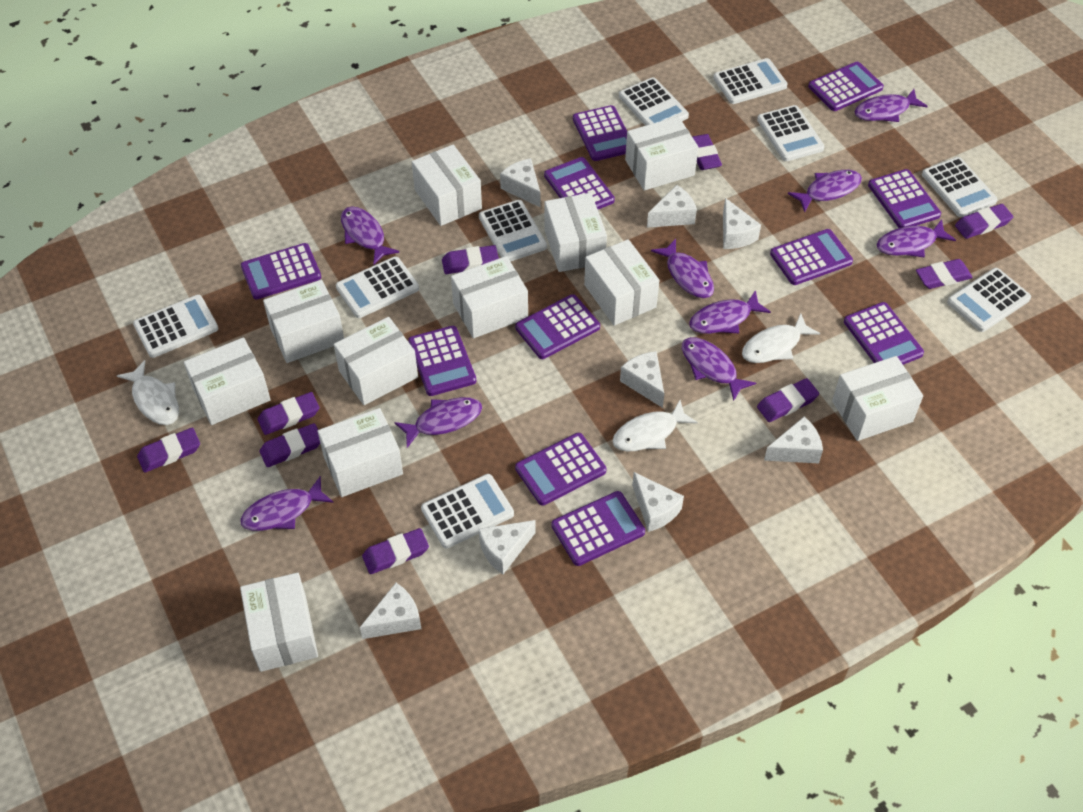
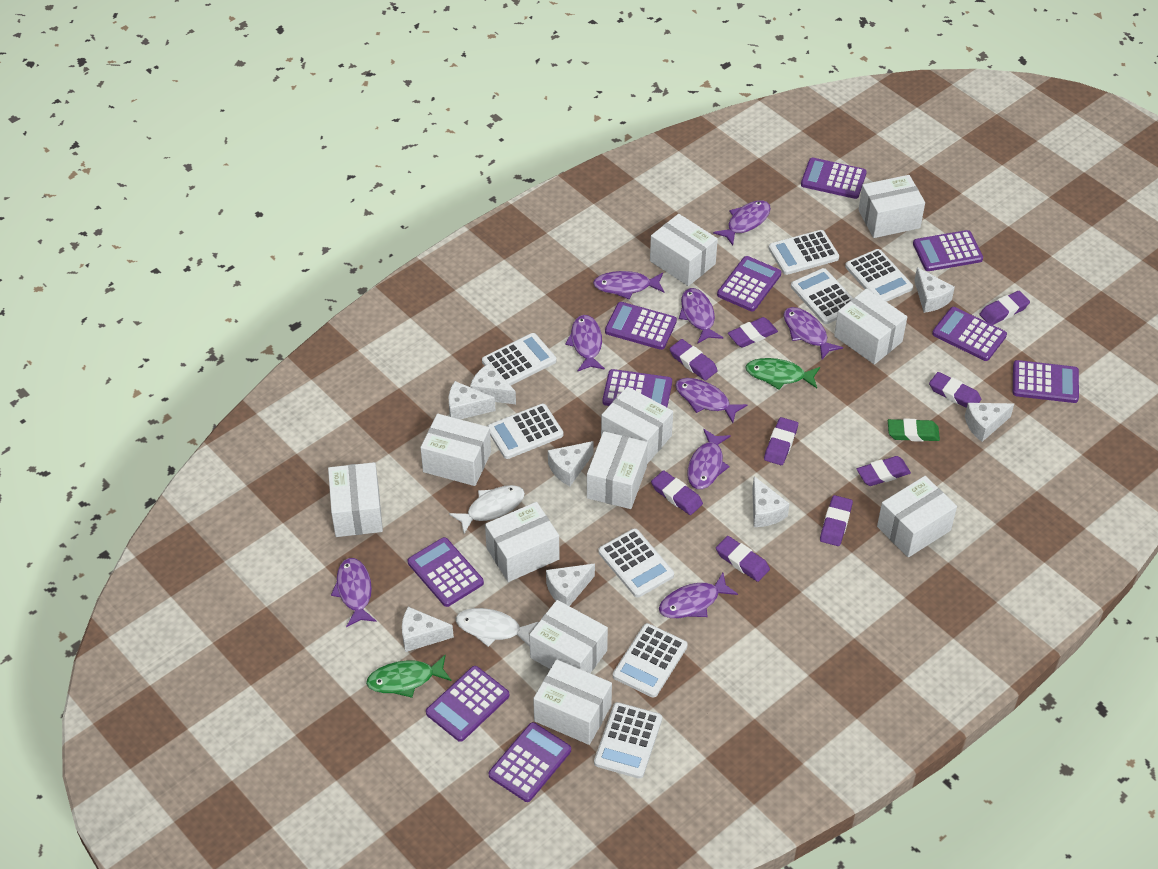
green eraser: 0 -> 1
green fish: 0 -> 2
purple calculator: 11 -> 10
white calculator: 9 -> 8
white fish: 3 -> 2

